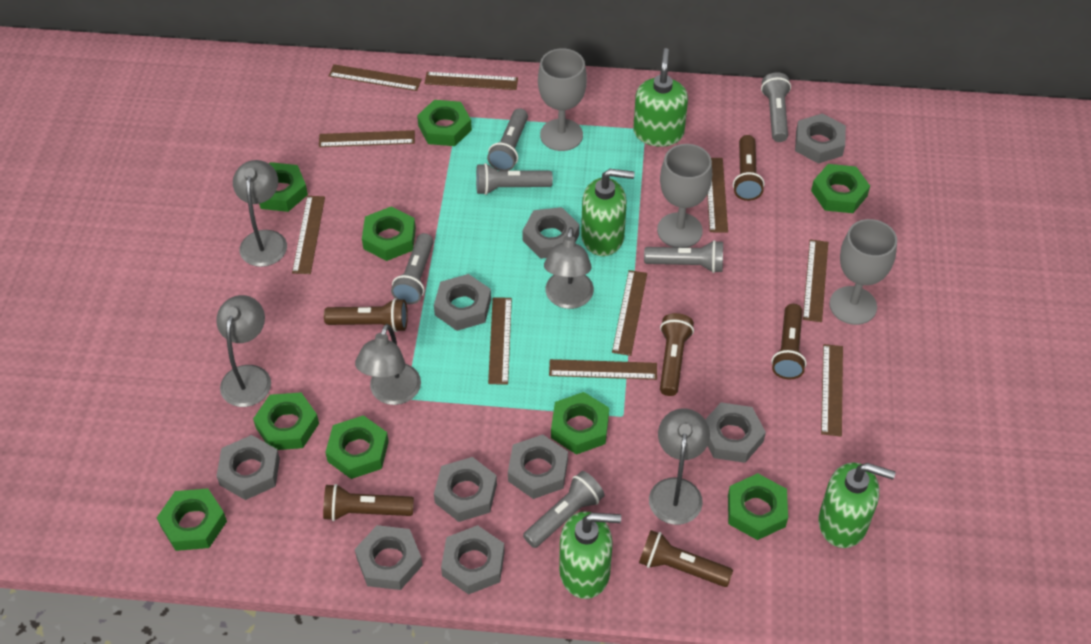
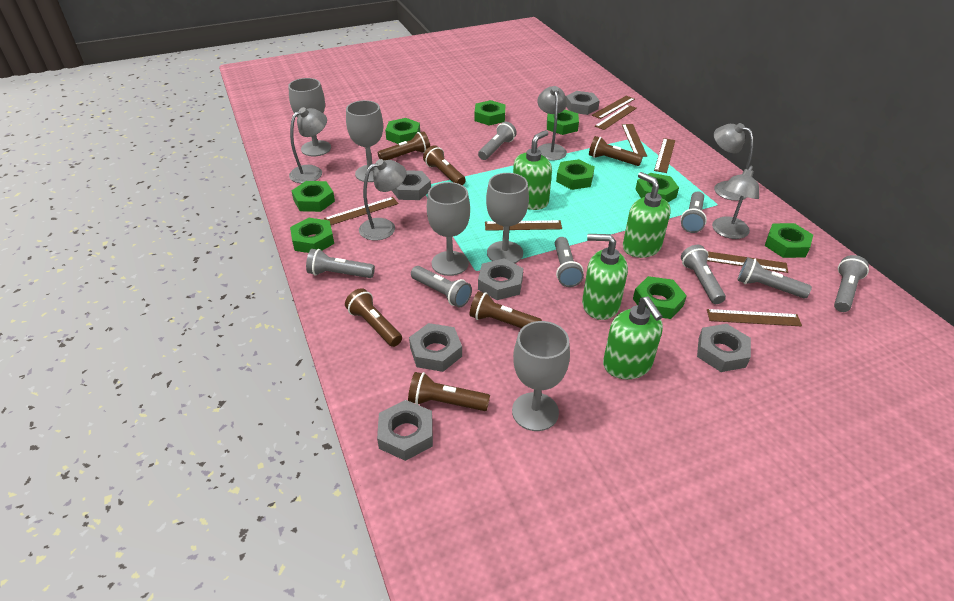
brown ruler: 10 -> 8
grey flashlight: 6 -> 8
grey goblet: 3 -> 5
grey nut: 9 -> 6

